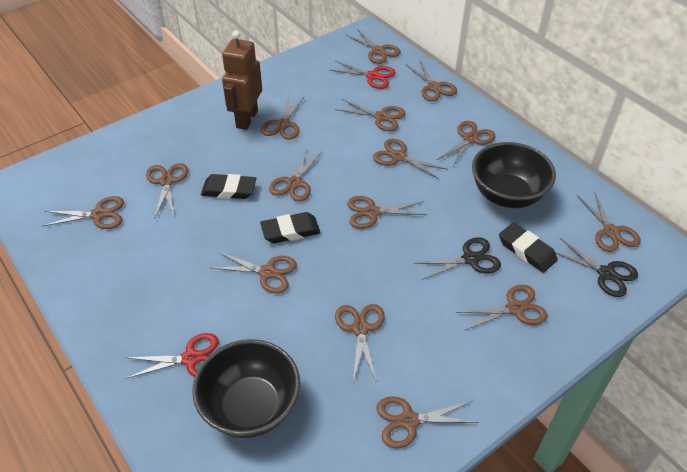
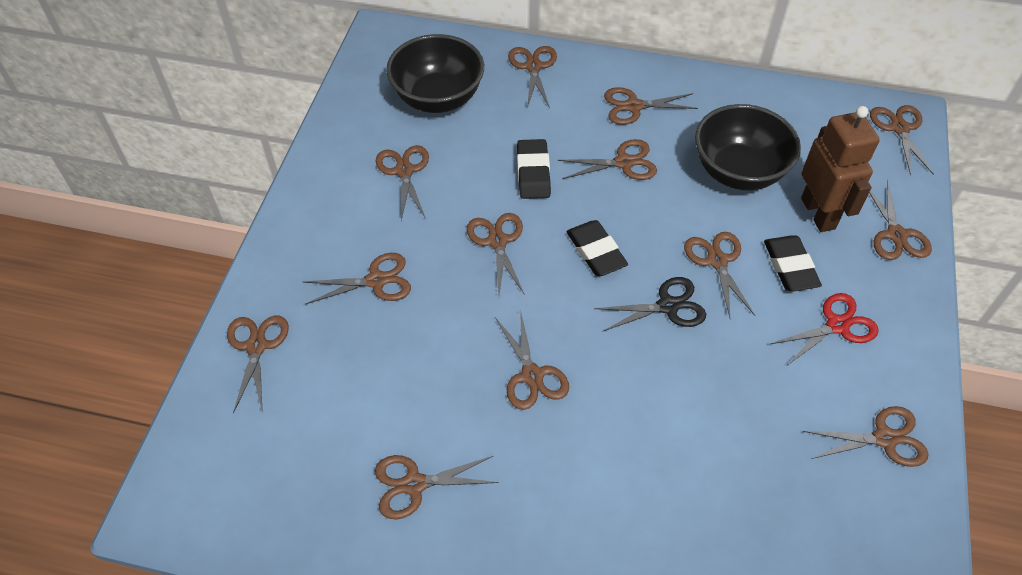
black scissors: 2 -> 1
brown scissors: 15 -> 13
red scissors: 2 -> 1

